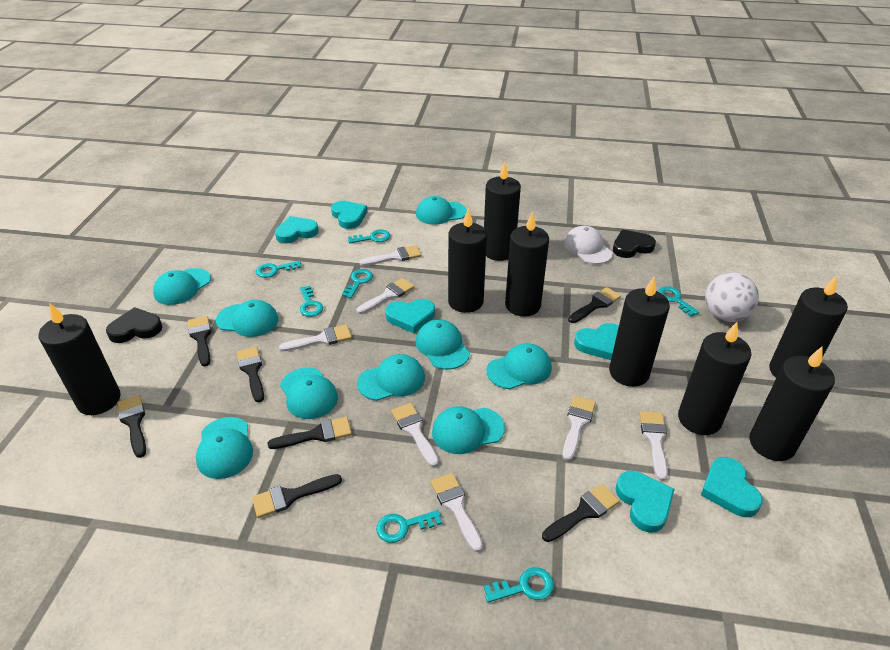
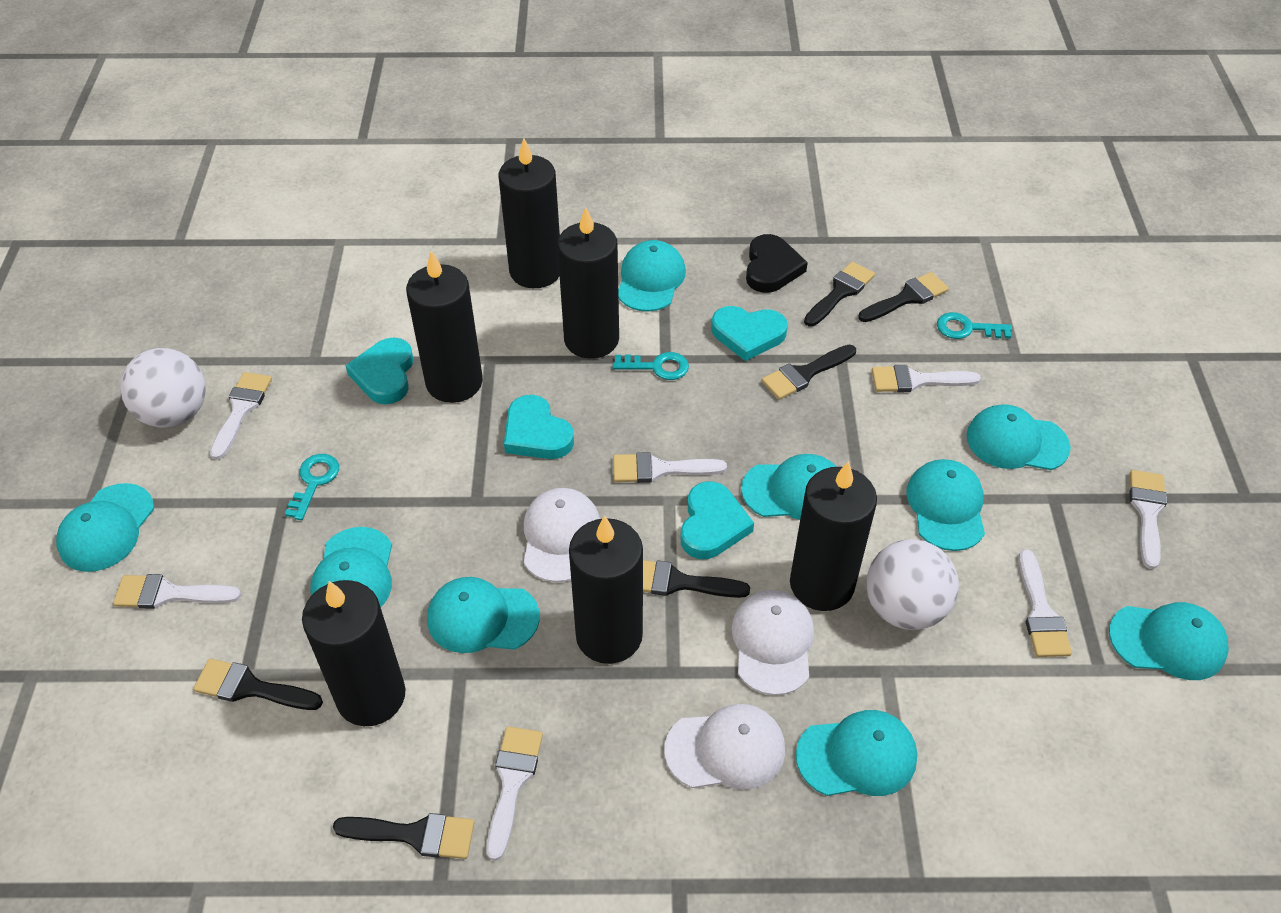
black brush: 7 -> 6
black candle: 8 -> 6
black heart: 2 -> 1
turquoise heart: 6 -> 4
turquoise key: 7 -> 3
white ball: 1 -> 2
white cap: 1 -> 3

